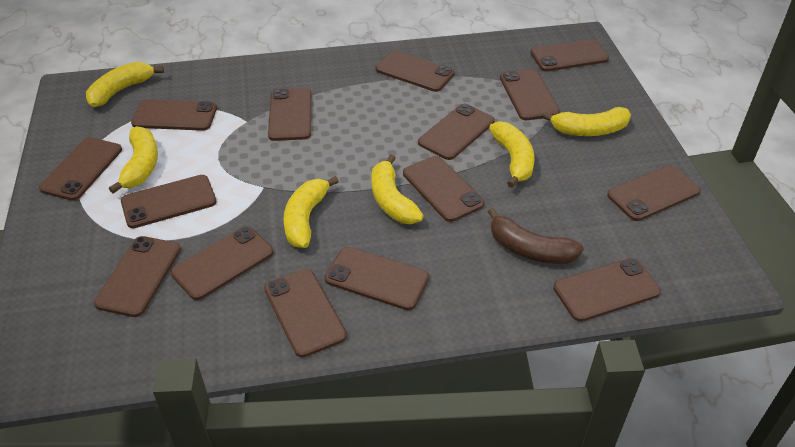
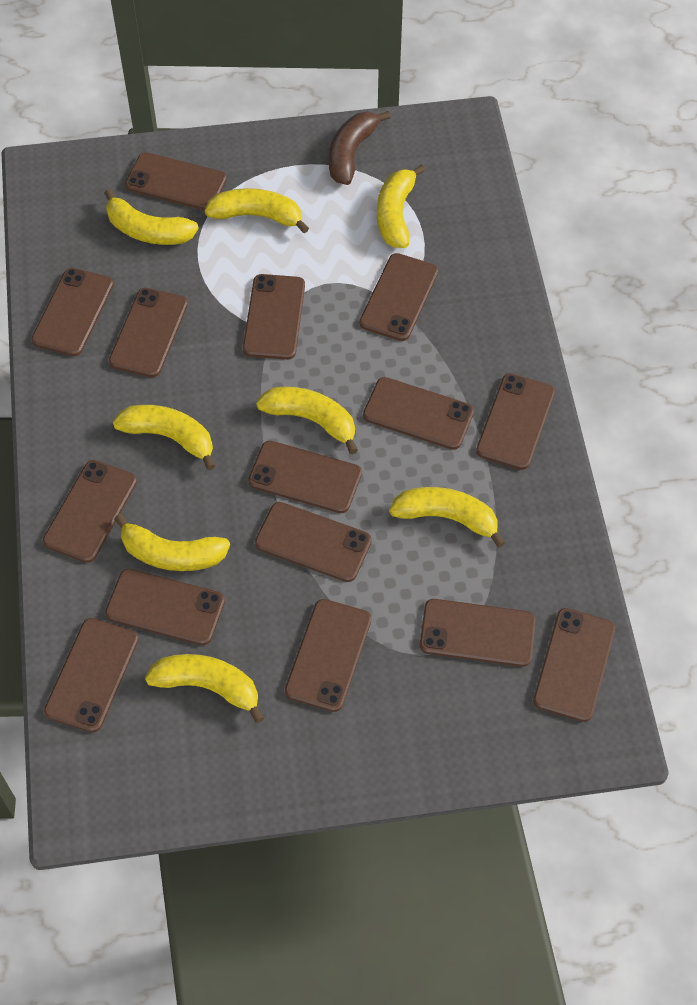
yellow banana: 6 -> 8

